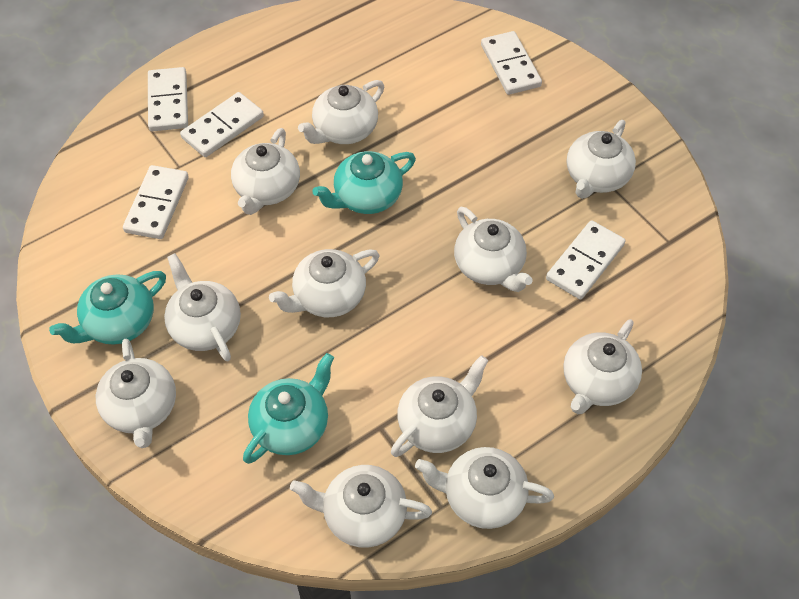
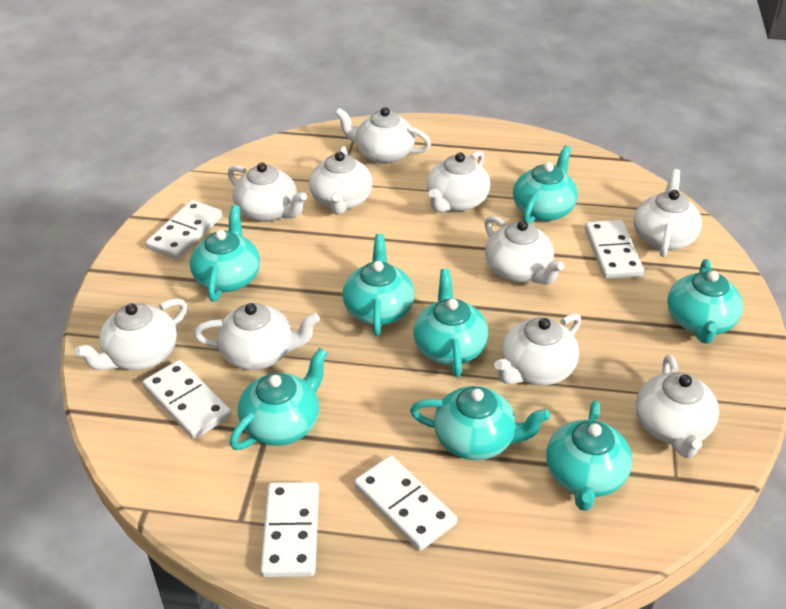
turquoise teapot: 3 -> 8
white teapot: 11 -> 10

